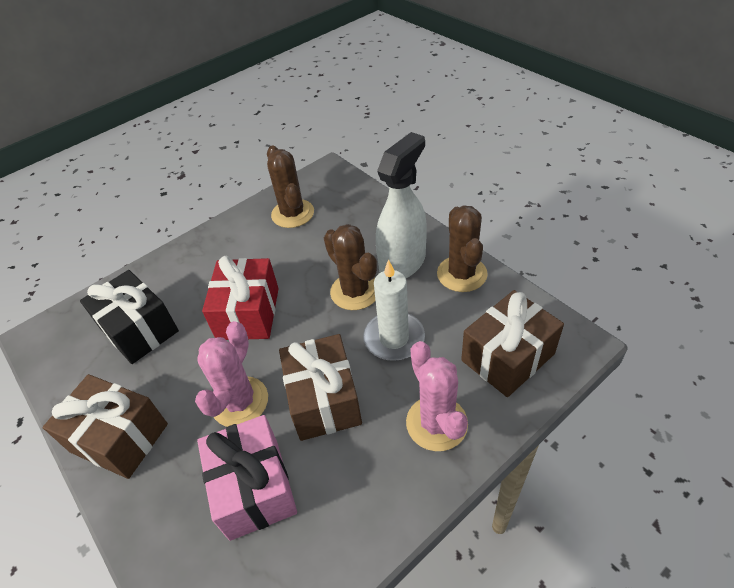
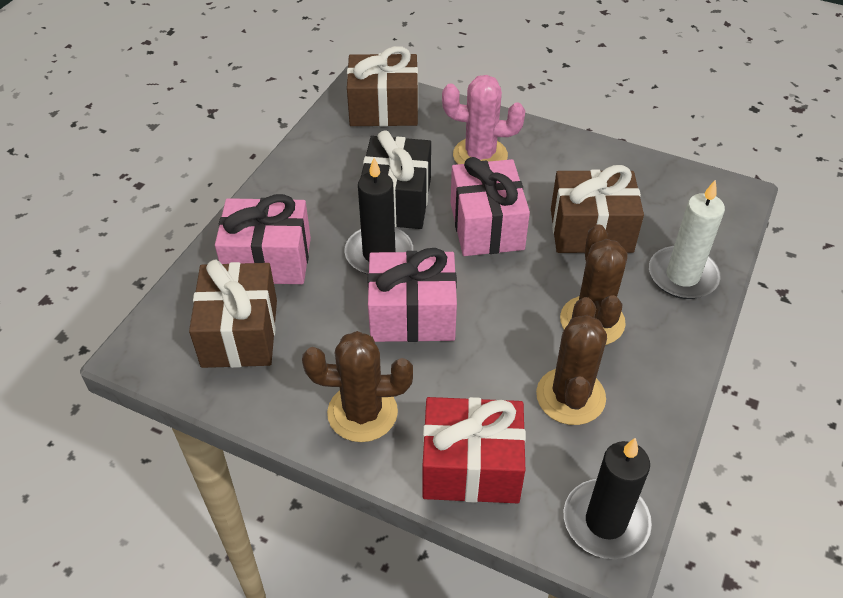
black candle: 0 -> 2
pink cactus: 2 -> 1
pink gift: 1 -> 3
white spray bottle: 1 -> 0

